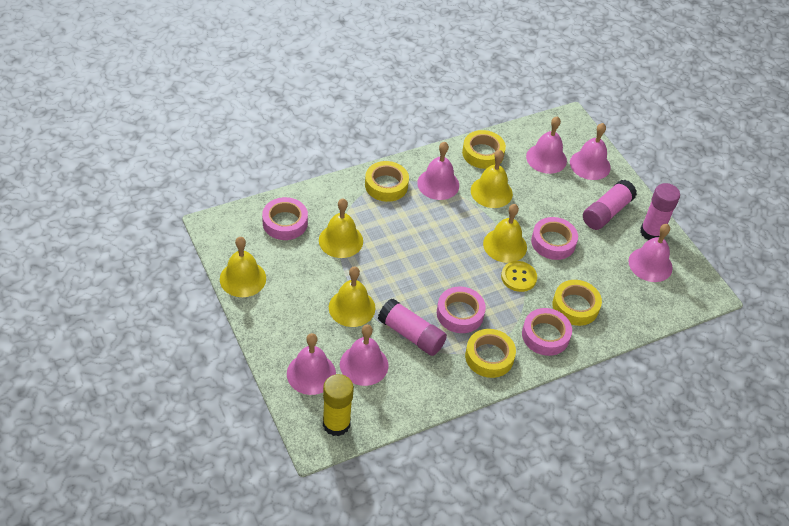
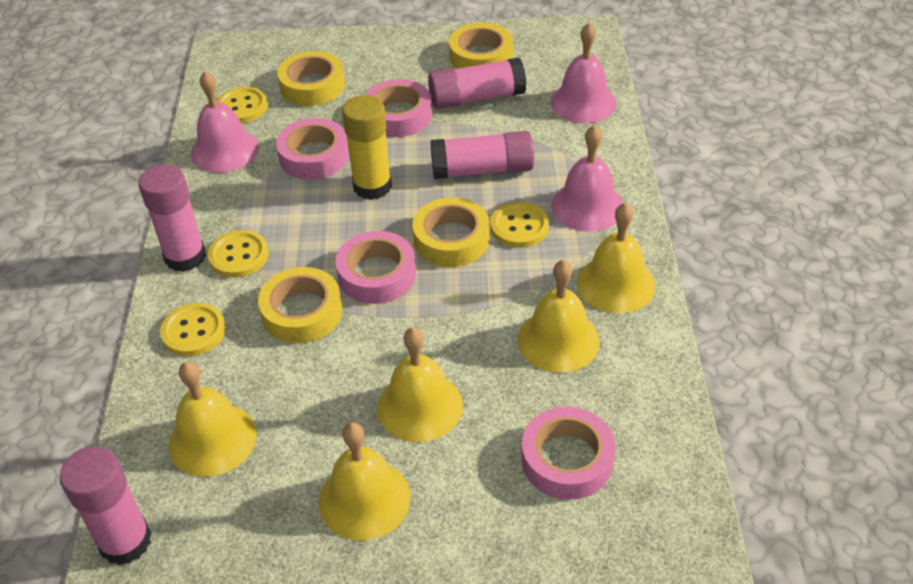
pink bell: 6 -> 3
pink glue stick: 3 -> 4
yellow button: 1 -> 4

